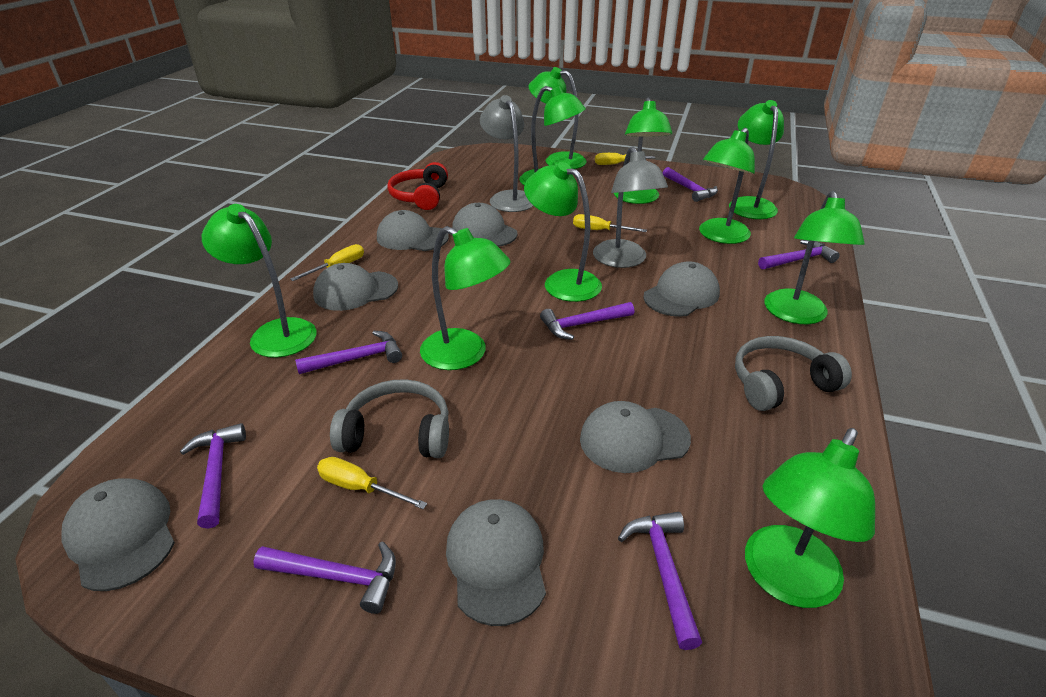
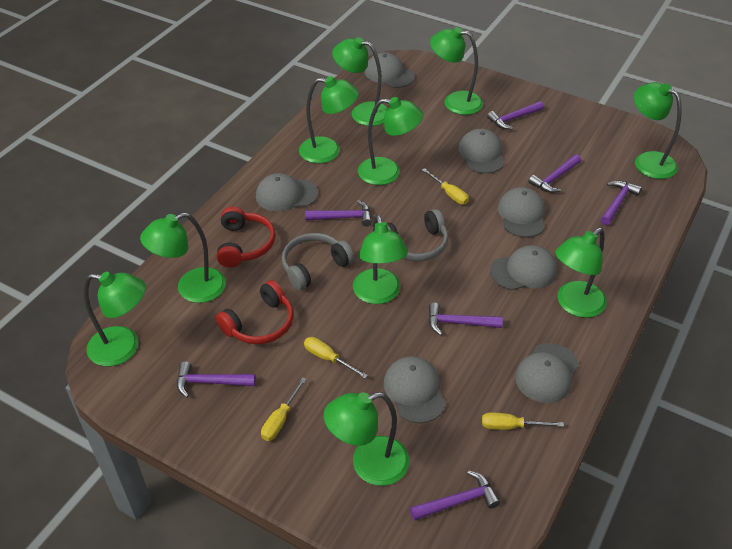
grey lamp: 2 -> 0
red headphones: 1 -> 2

